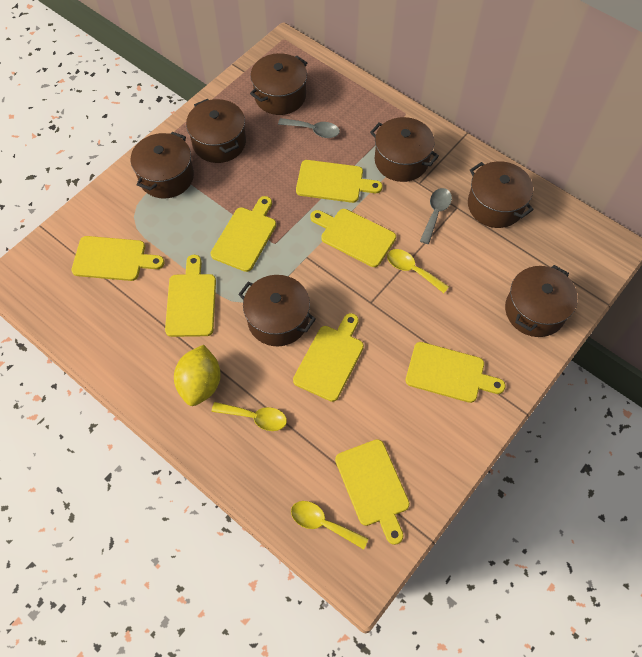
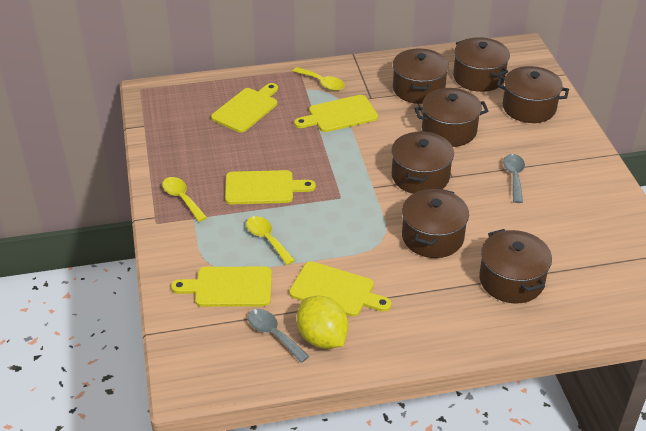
yellow cutting board: 8 -> 5

